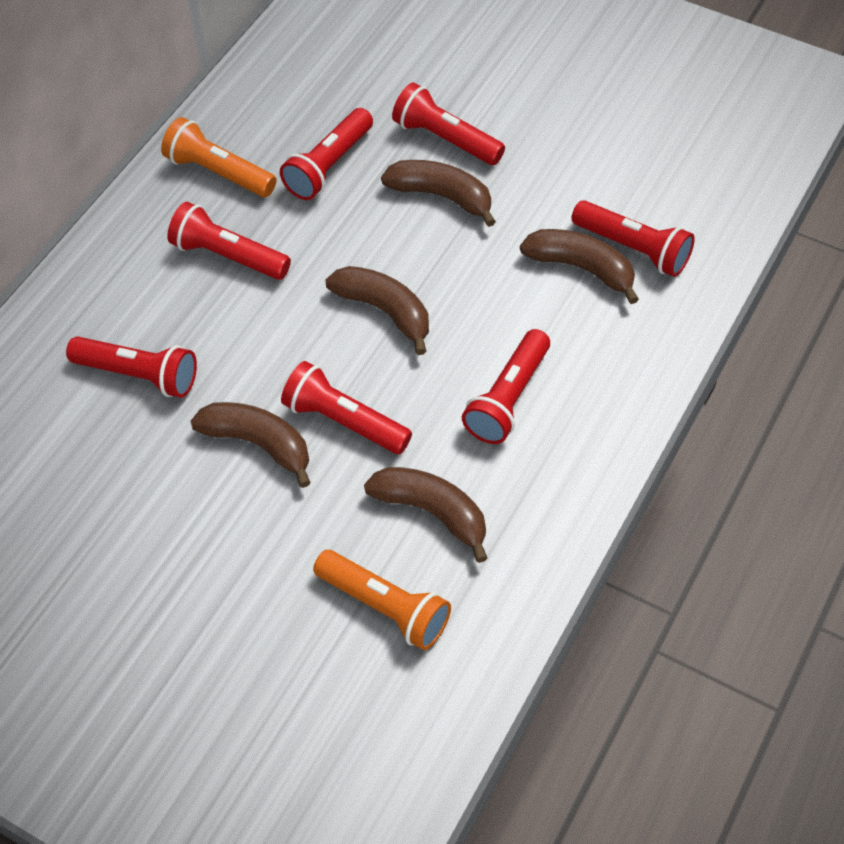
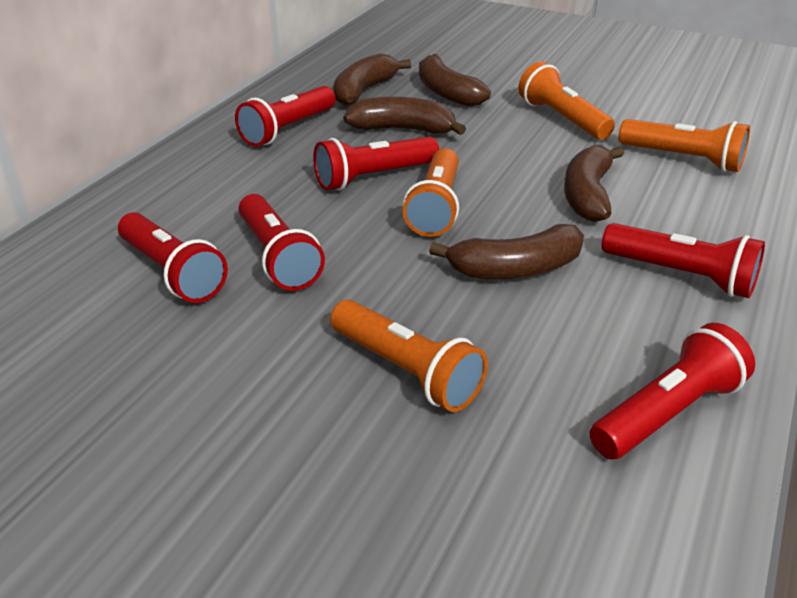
orange flashlight: 2 -> 4
red flashlight: 7 -> 6

